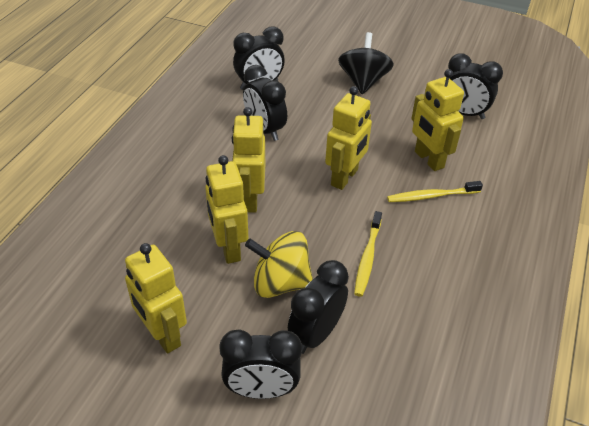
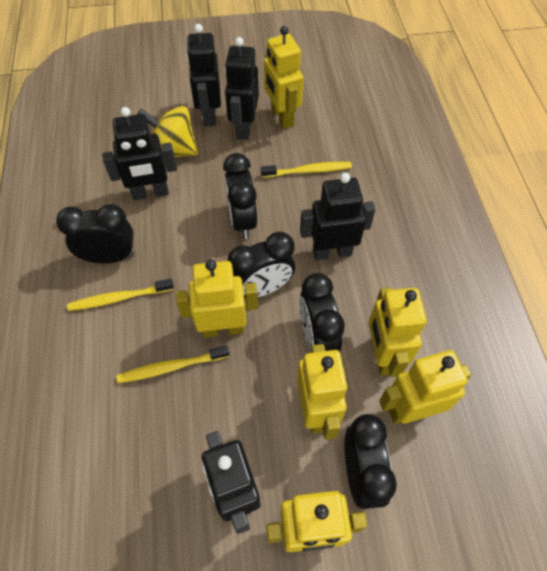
black robot: 0 -> 5
black spinning top: 1 -> 0
yellow robot: 5 -> 6
yellow toothbrush: 2 -> 3

